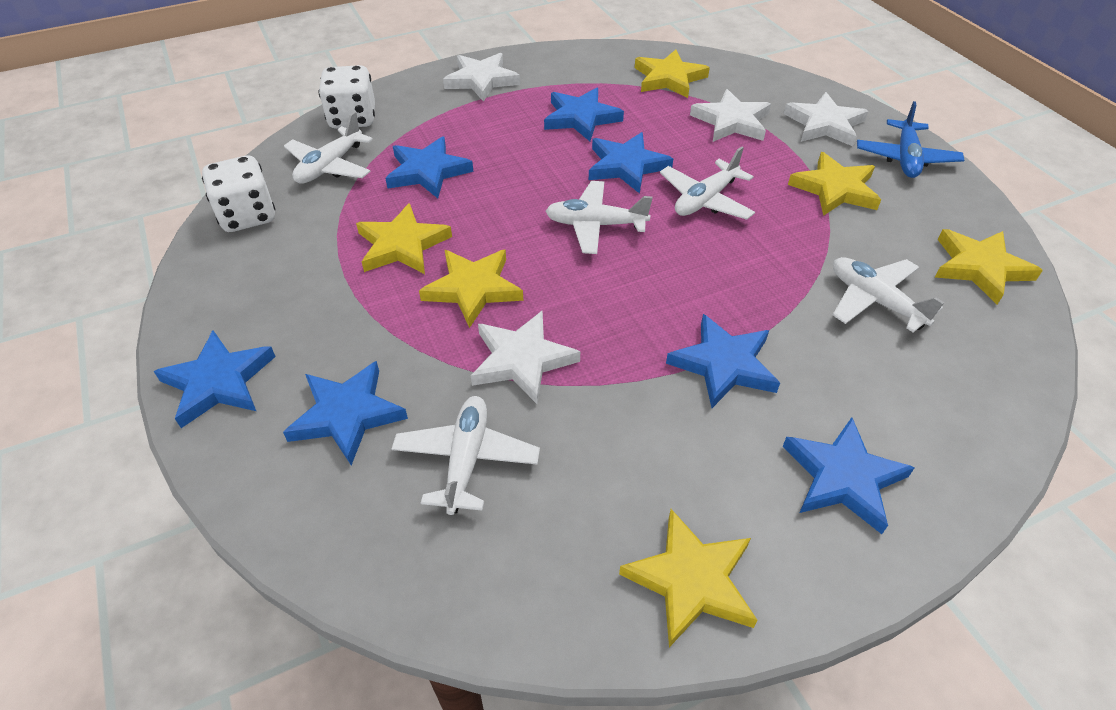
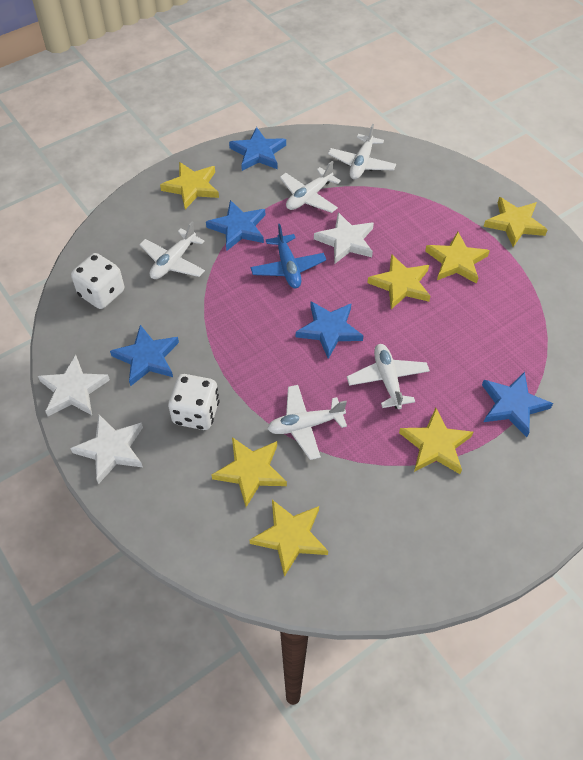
blue star: 7 -> 5
white star: 4 -> 3
yellow star: 6 -> 7

